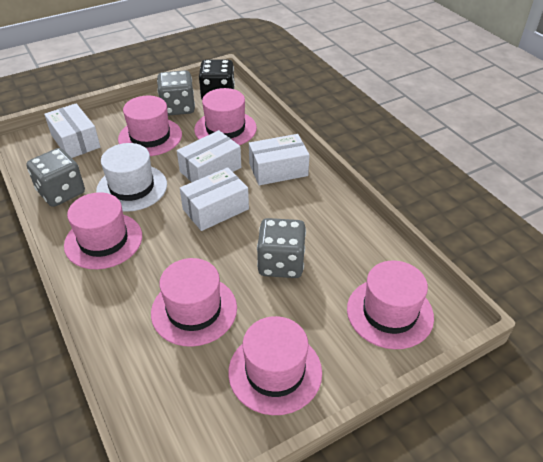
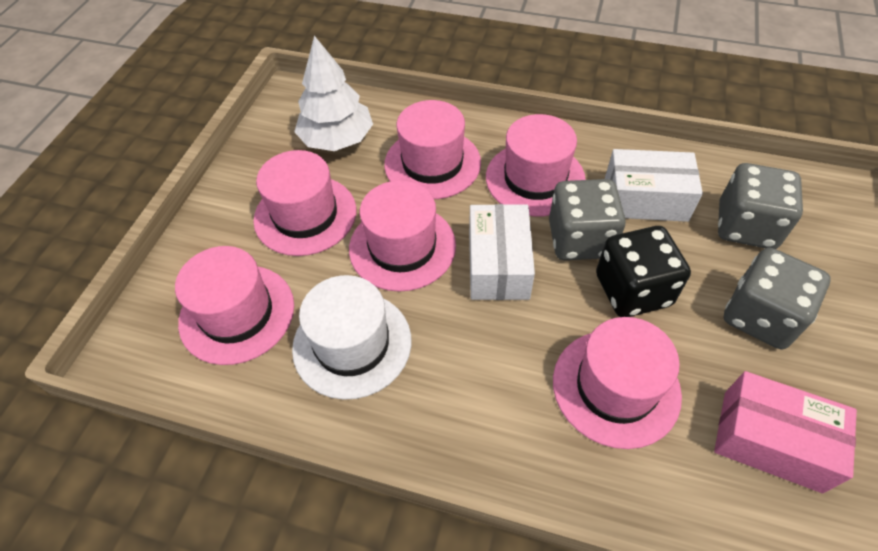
pink box: 0 -> 1
white box: 4 -> 2
white tree: 0 -> 1

